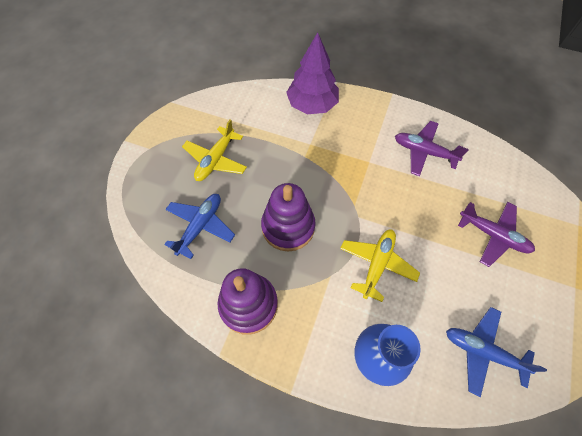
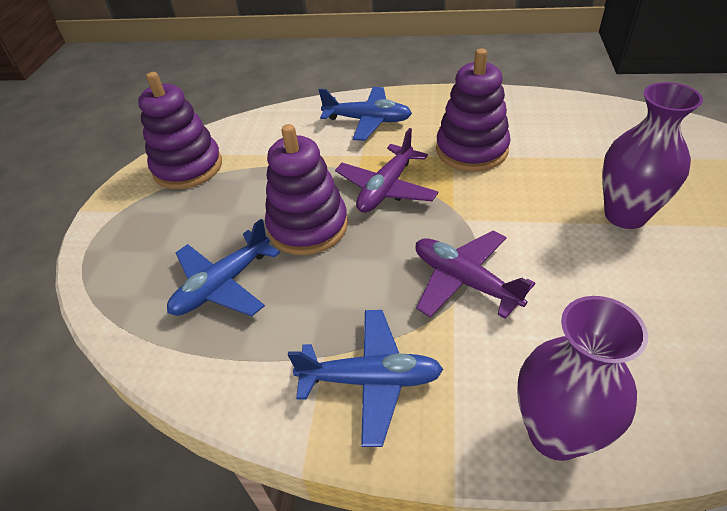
blue plane: 2 -> 3
blue vase: 1 -> 0
purple stacking toy: 2 -> 3
purple tree: 1 -> 0
purple vase: 0 -> 2
yellow plane: 2 -> 0

